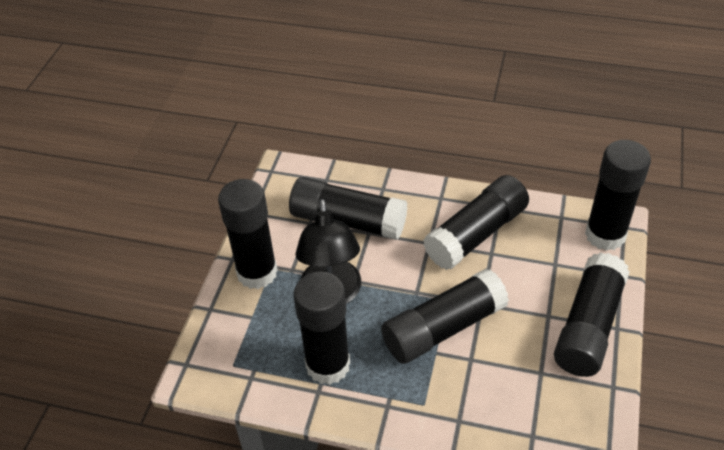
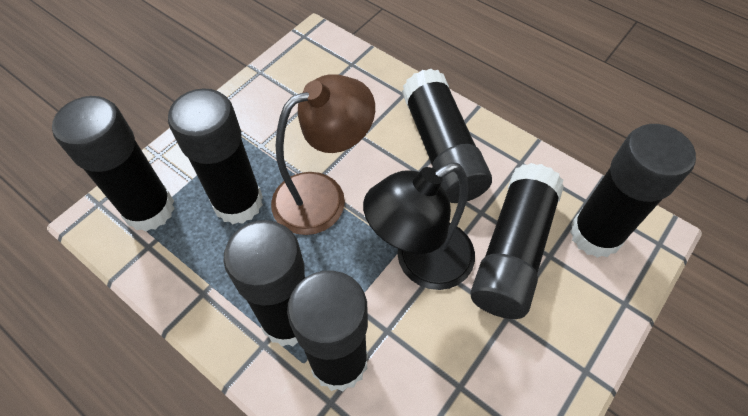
brown lamp: 0 -> 1

